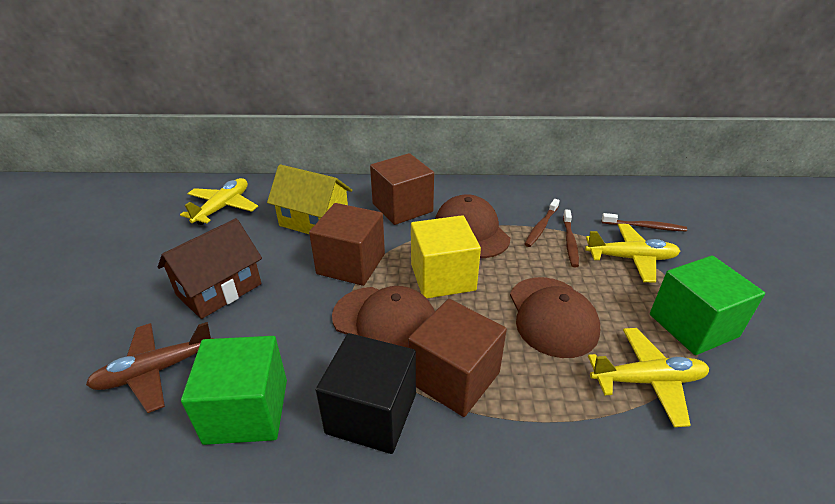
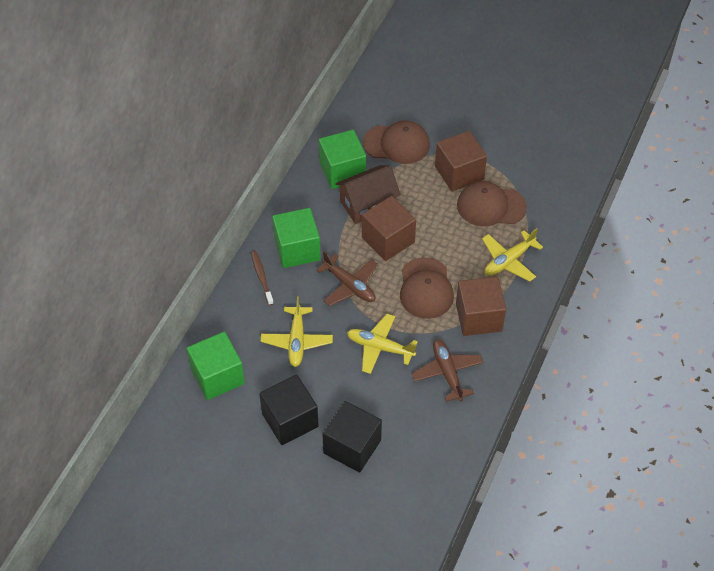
black cube: 1 -> 2
brown plane: 1 -> 2
brown toothbrush: 3 -> 1
green cube: 2 -> 3
yellow cube: 1 -> 0
yellow house: 1 -> 0

